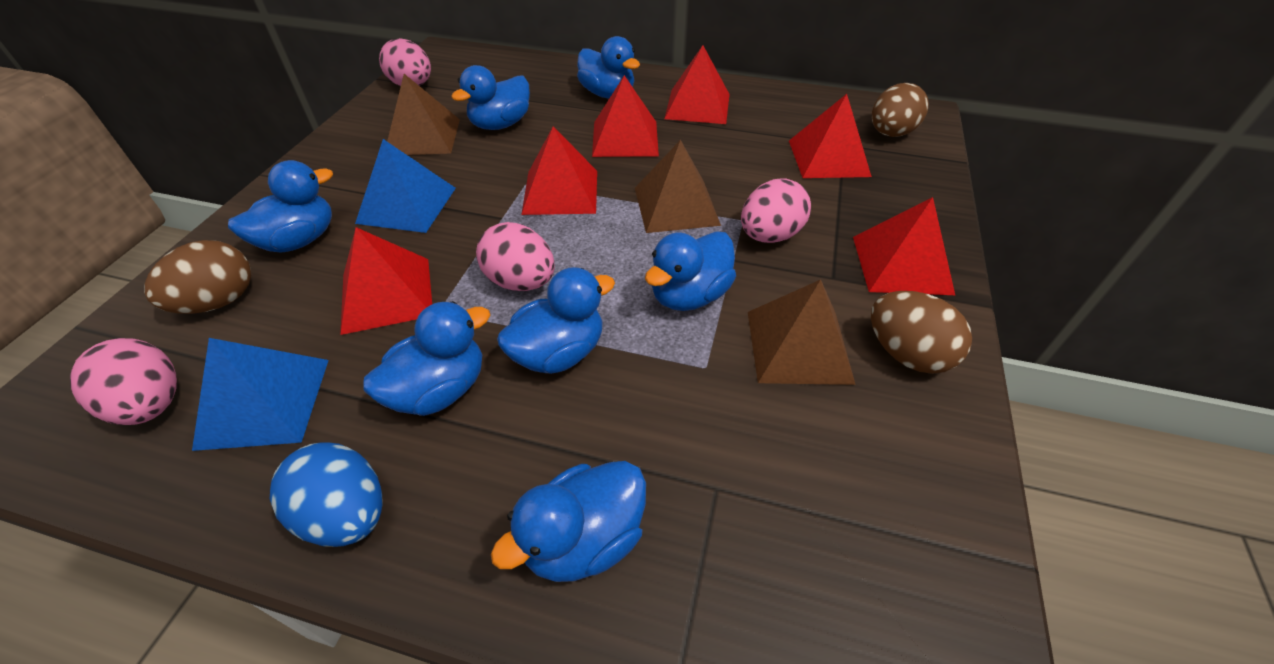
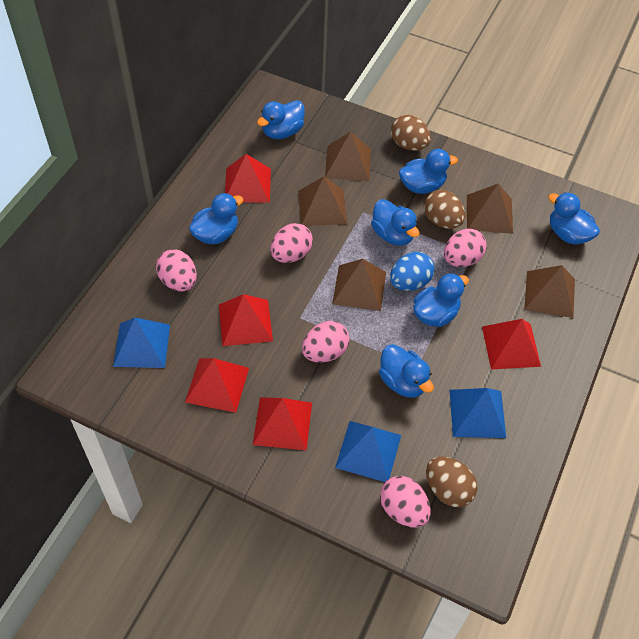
blue pyramid: 2 -> 3
brown pyramid: 3 -> 5
pink egg: 4 -> 5
red pyramid: 6 -> 5

